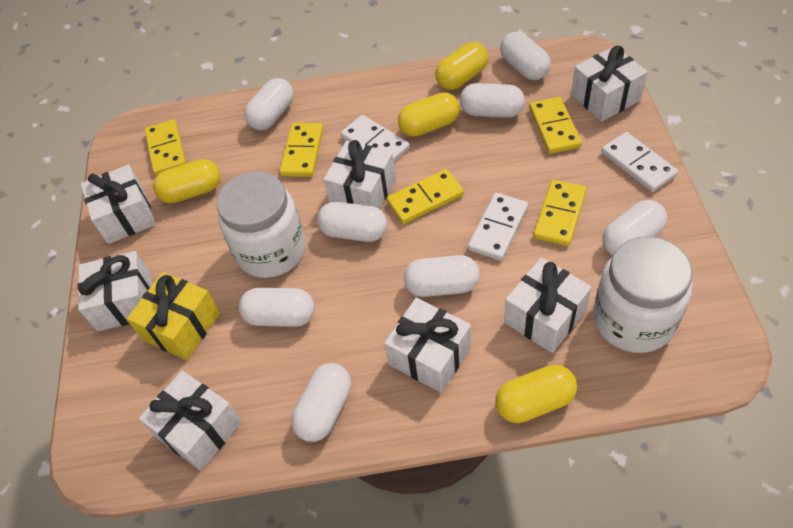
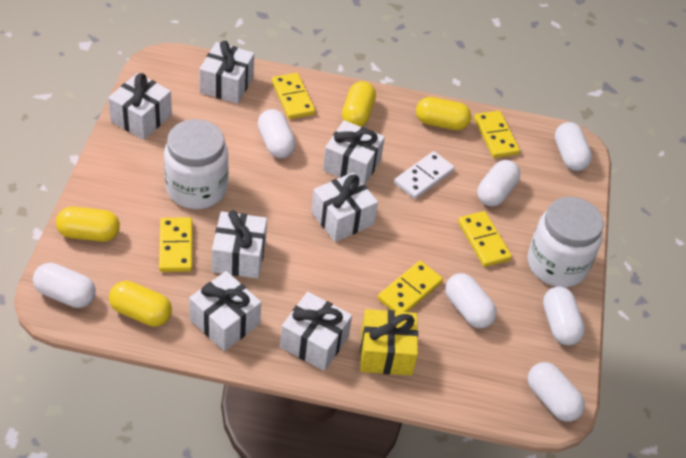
white capsule: 8 -> 7
white domino: 3 -> 1

